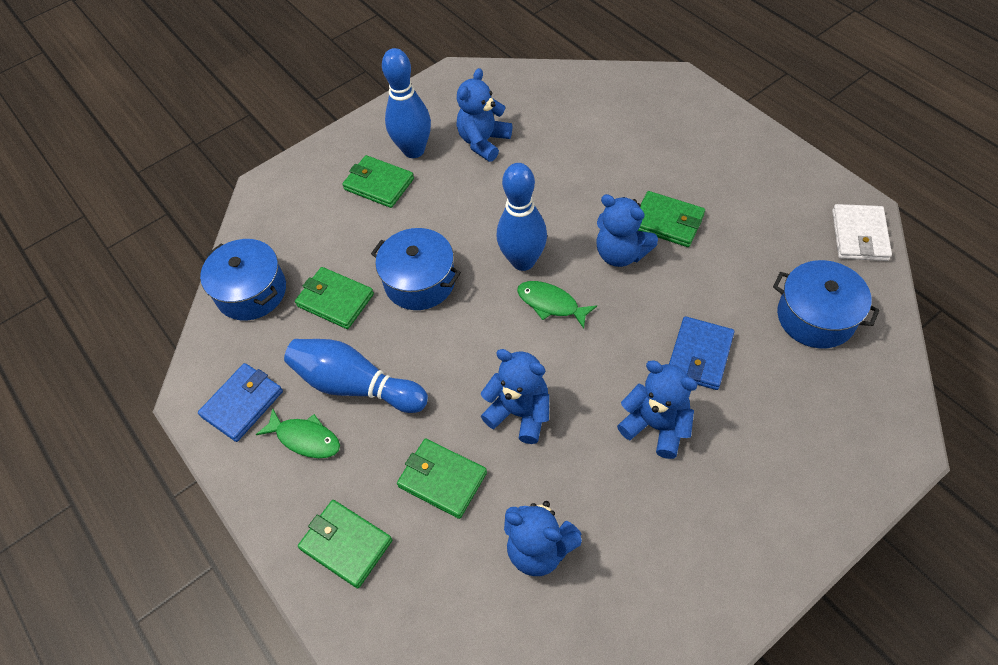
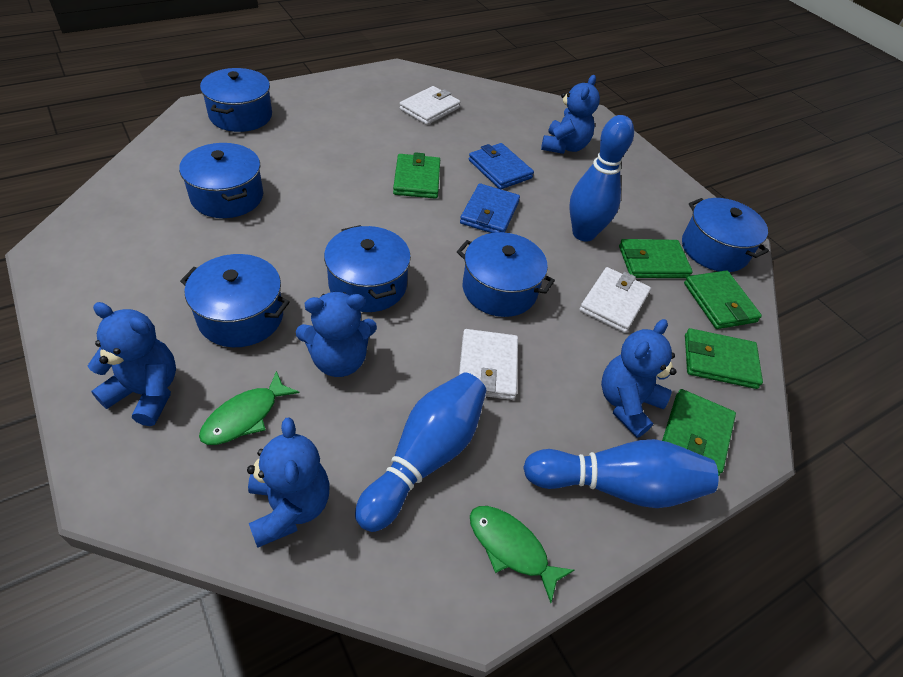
blue pot: 3 -> 6
white wallet: 1 -> 3

